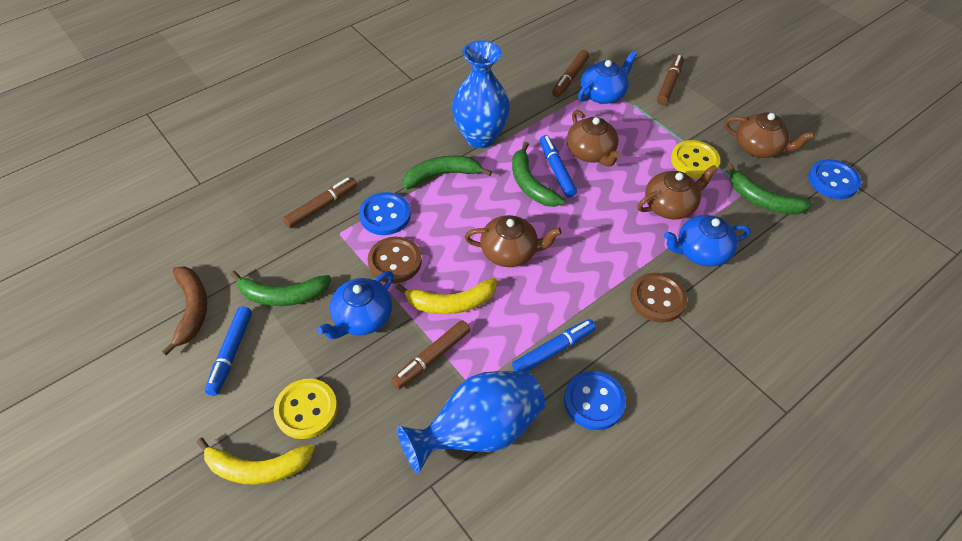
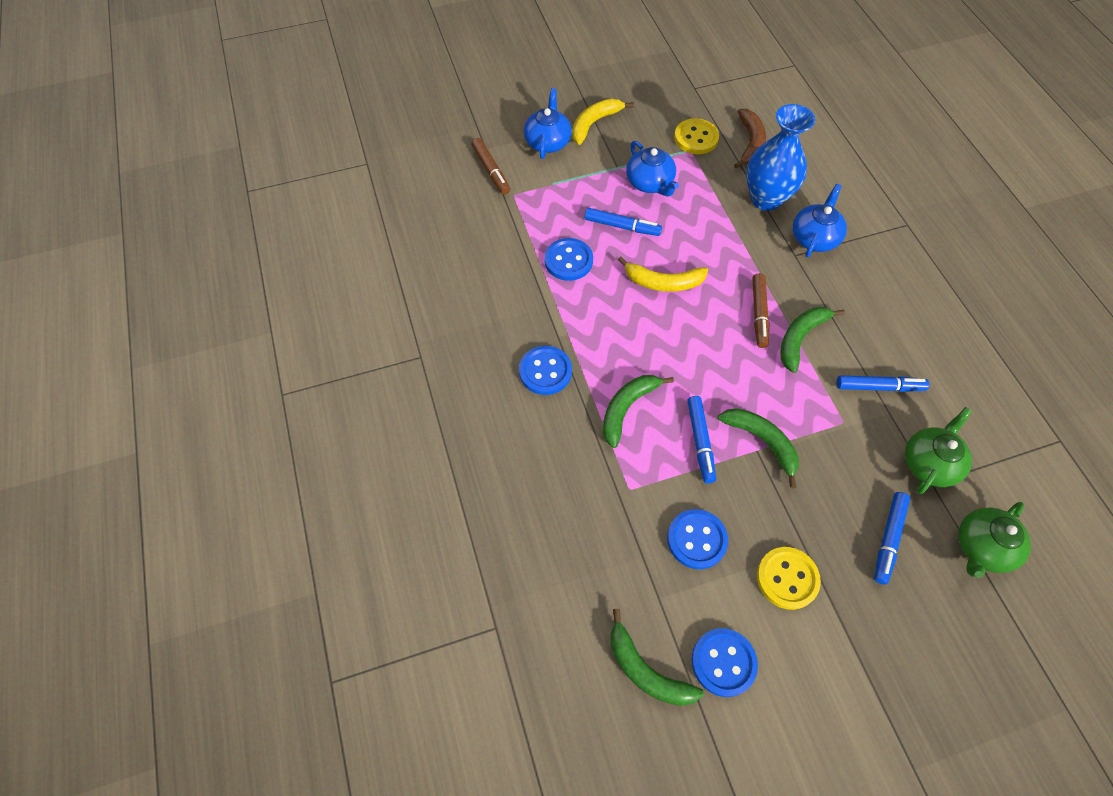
blue button: 3 -> 4
blue marker: 3 -> 4
blue vase: 2 -> 1
brown button: 2 -> 0
brown marker: 4 -> 2
brown teapot: 4 -> 0
green teapot: 0 -> 2

